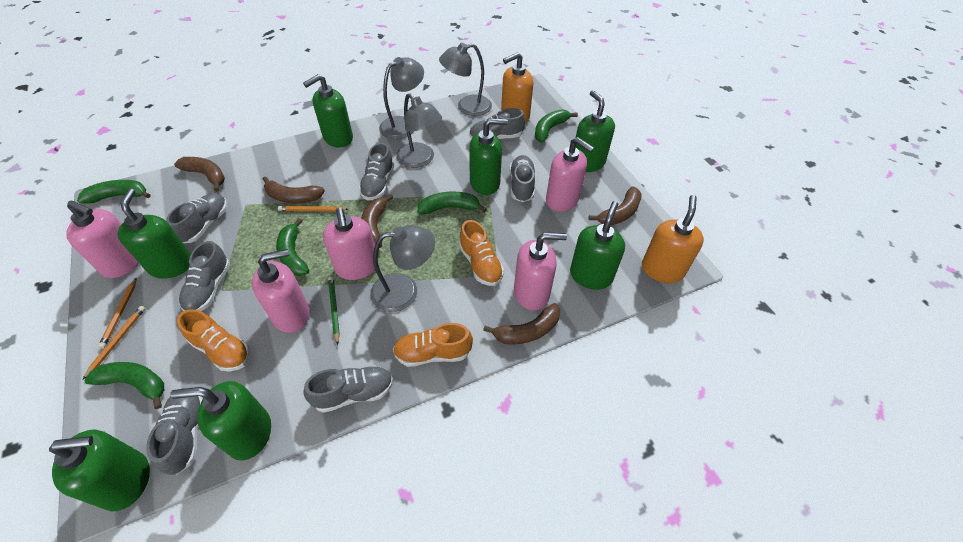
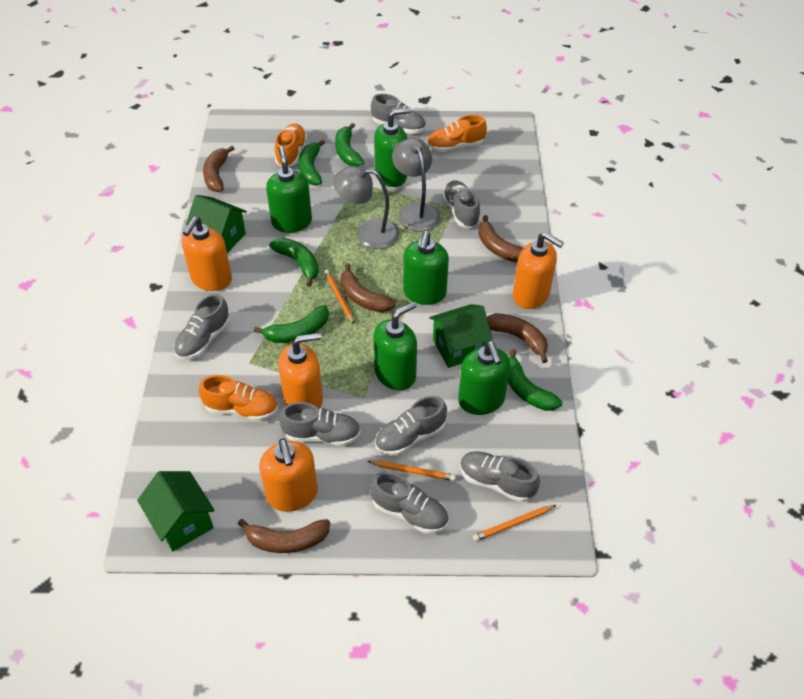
green house: 0 -> 3
green pencil: 1 -> 0
green soap dispenser: 7 -> 5
grey lamp: 4 -> 2
orange soap dispenser: 2 -> 4
pink soap dispenser: 5 -> 0

